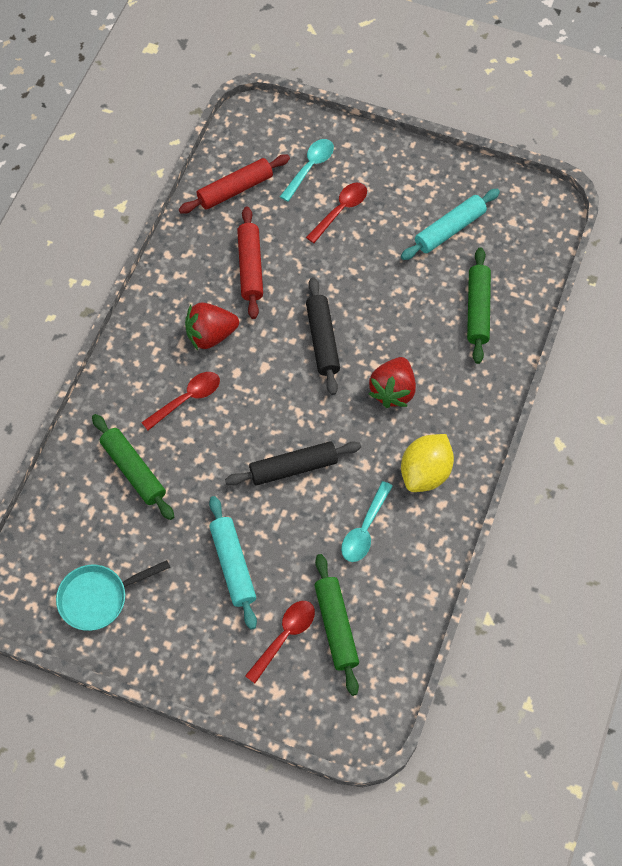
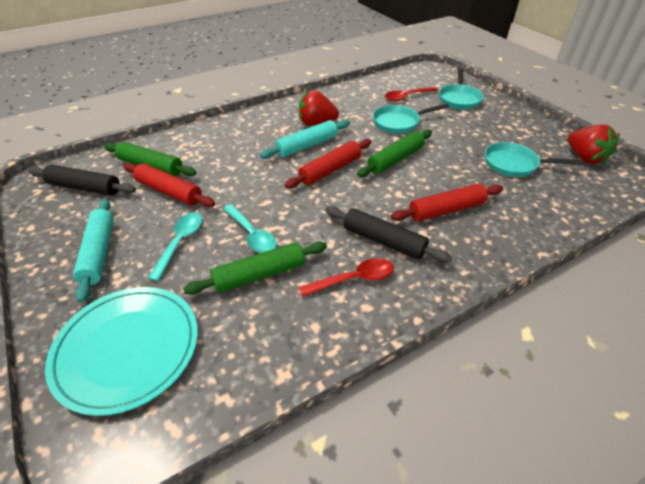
red rolling pin: 2 -> 3
red spoon: 3 -> 2
turquoise pan: 1 -> 3
turquoise plate: 0 -> 1
yellow lemon: 1 -> 0

